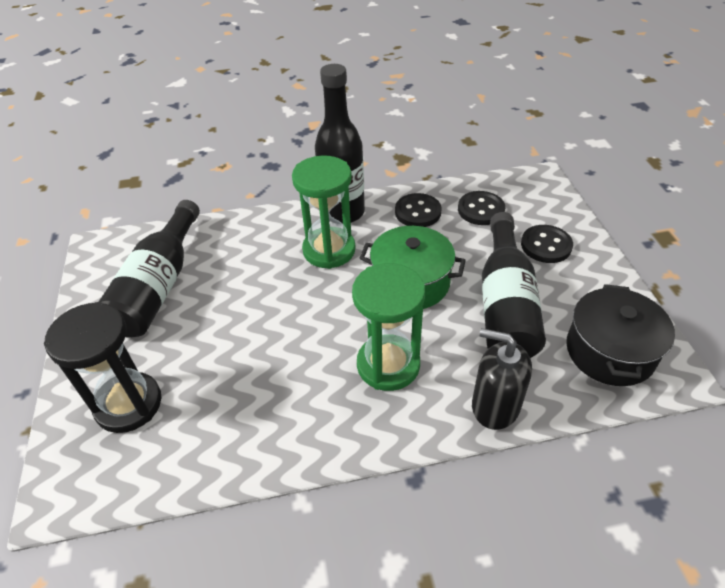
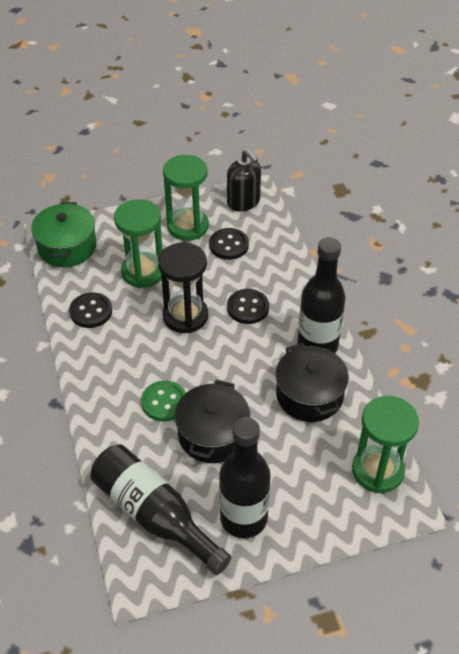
black pot: 1 -> 2
green button: 0 -> 1
green hourglass: 2 -> 3

